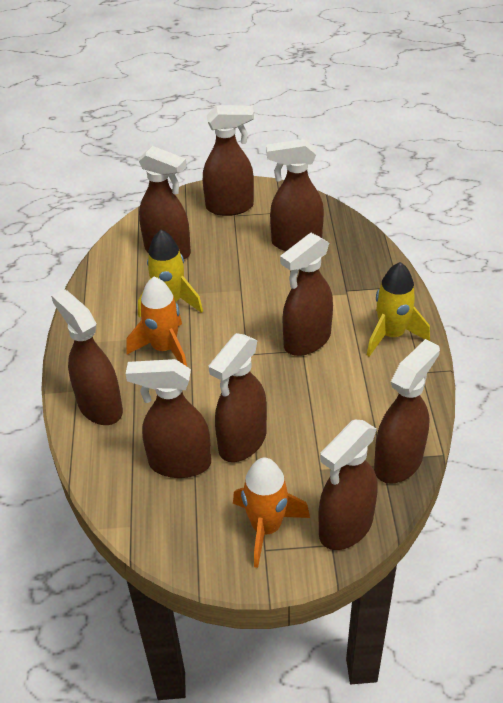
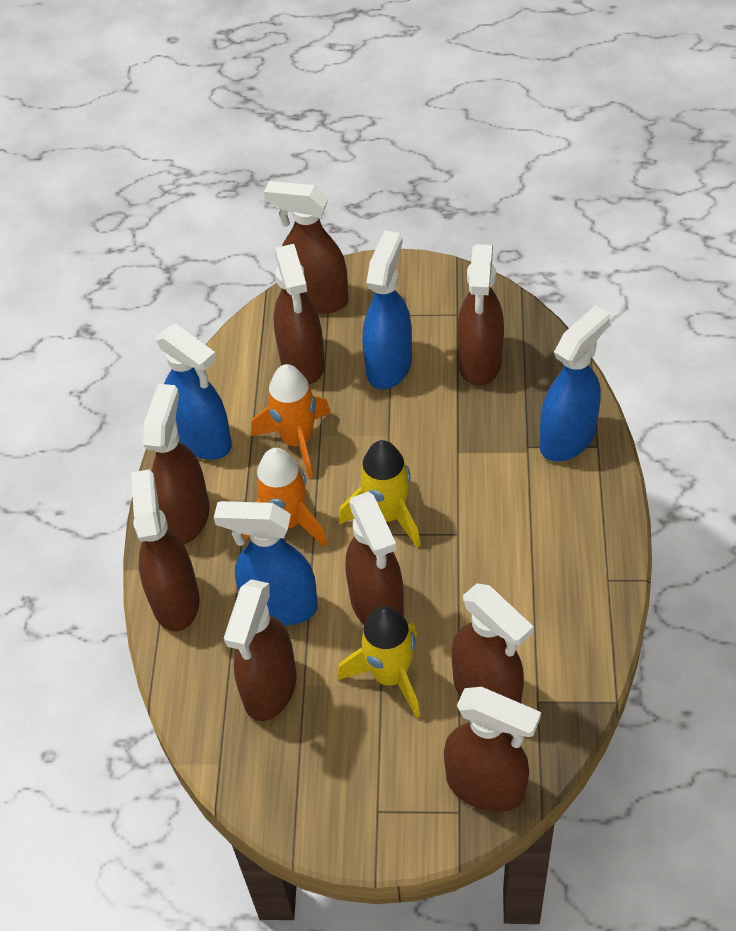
blue spray bottle: 0 -> 4

